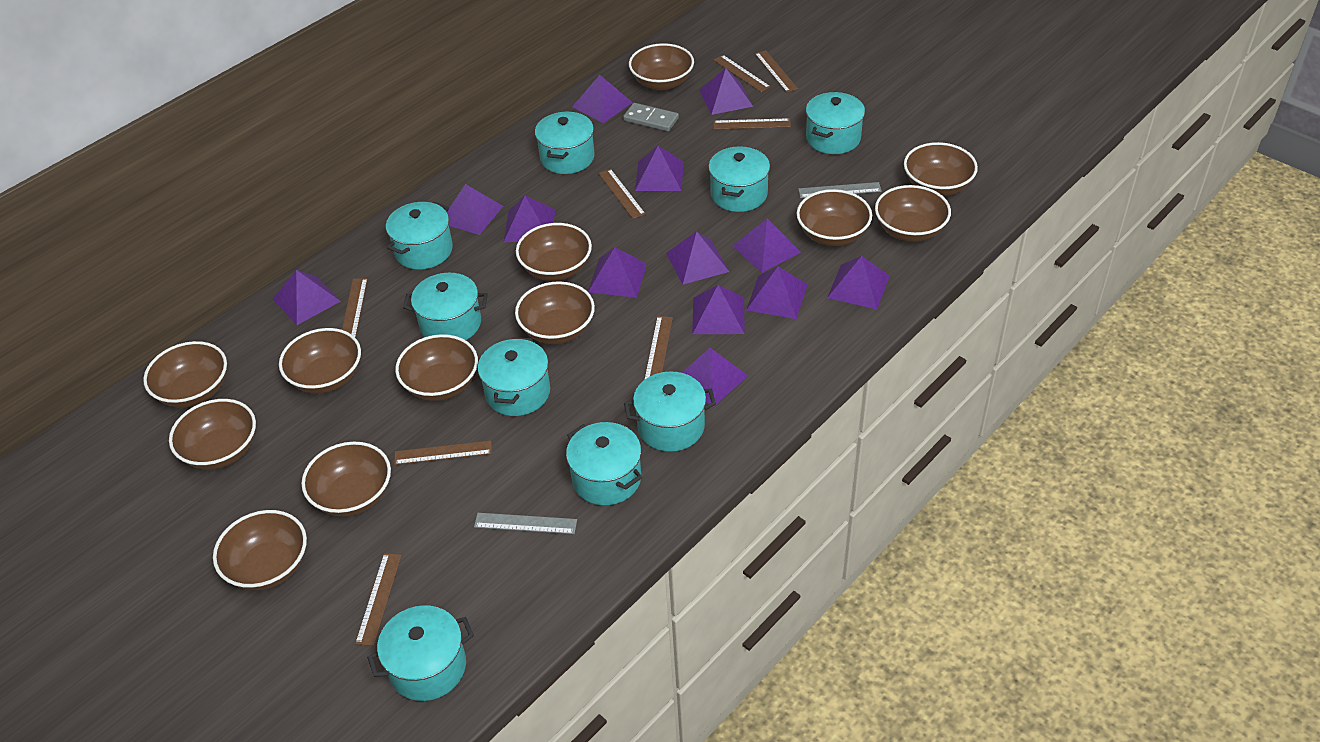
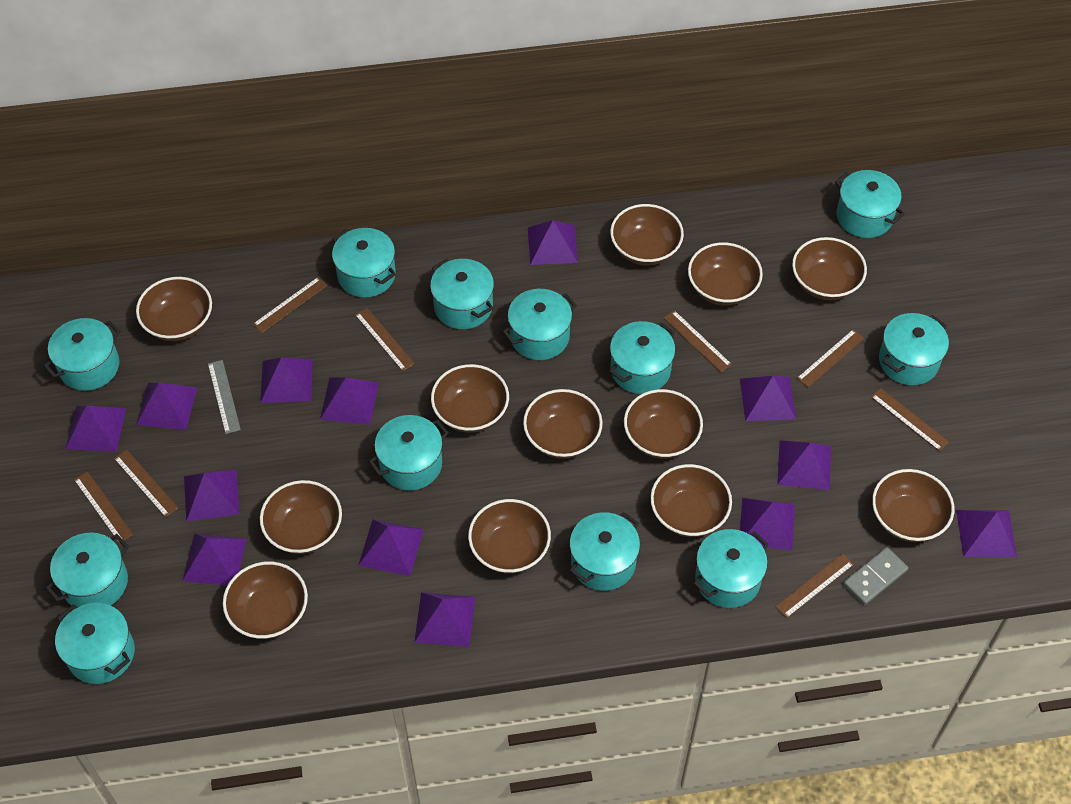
grey ruler: 2 -> 1
turquoise pot: 9 -> 12

